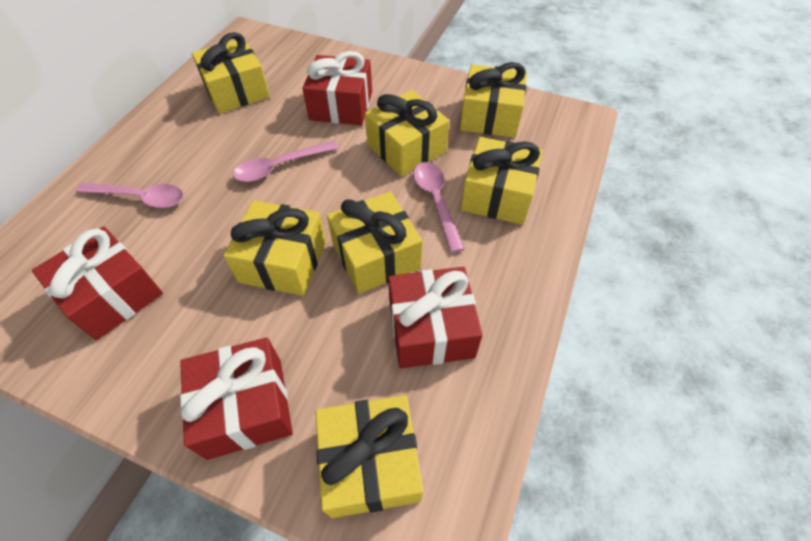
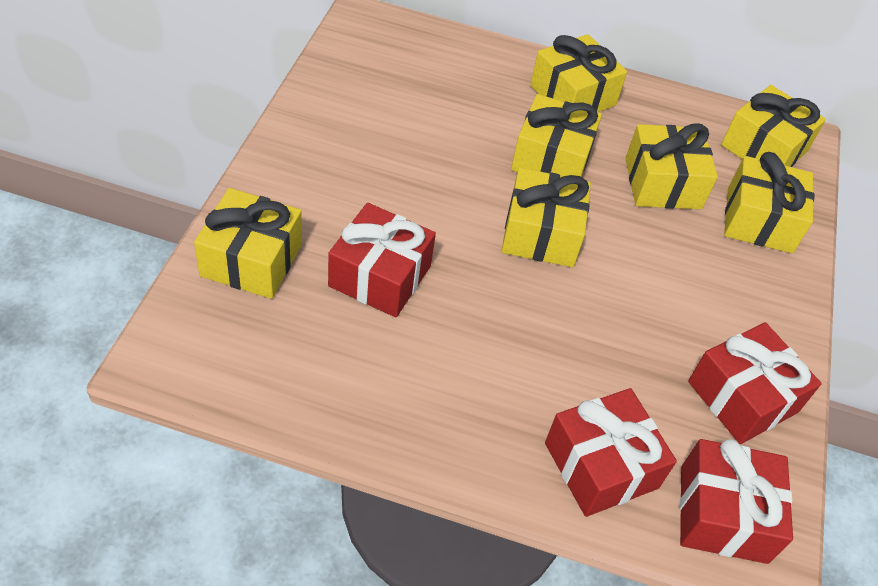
pink spoon: 3 -> 0

